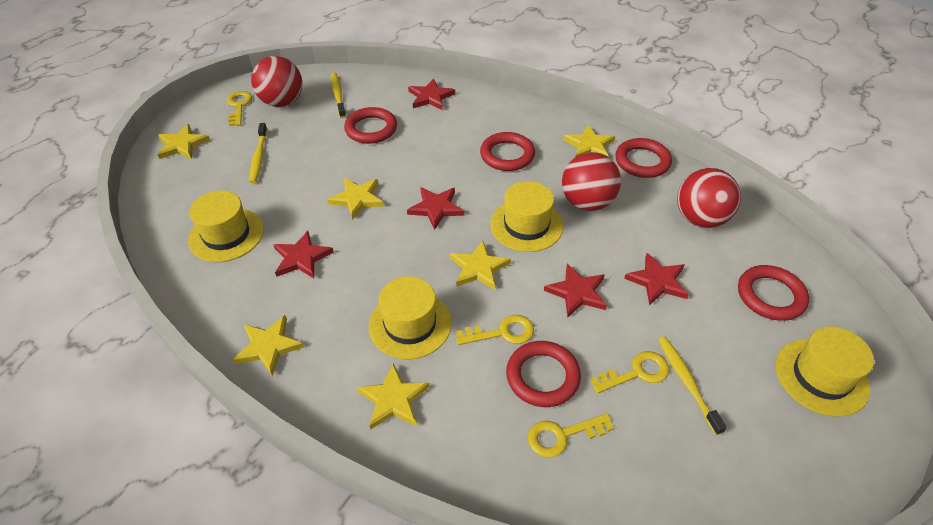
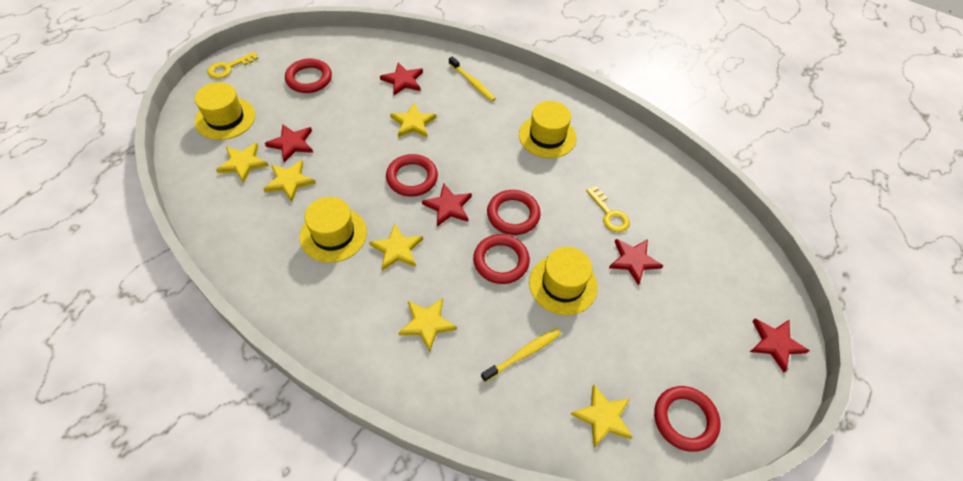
red ball: 3 -> 0
yellow key: 4 -> 2
yellow toothbrush: 3 -> 2

